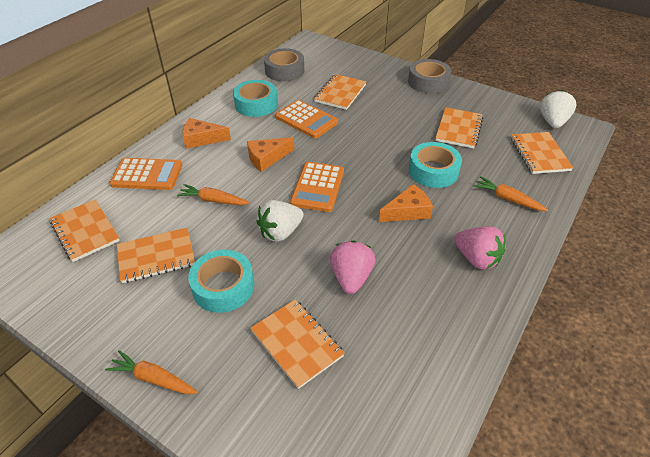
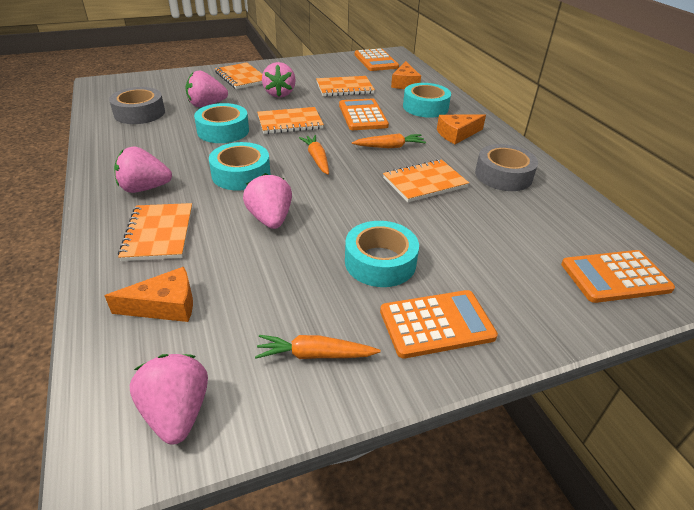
orange calculator: 3 -> 4
orange notebook: 6 -> 5
pink strawberry: 2 -> 5
turquoise tape: 3 -> 4
white strawberry: 2 -> 0

